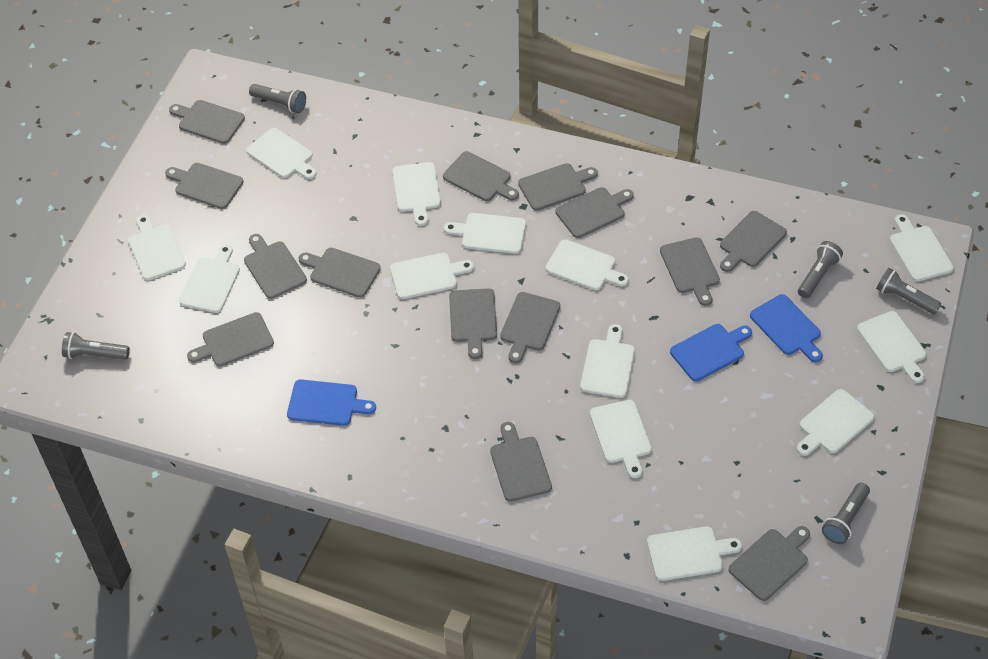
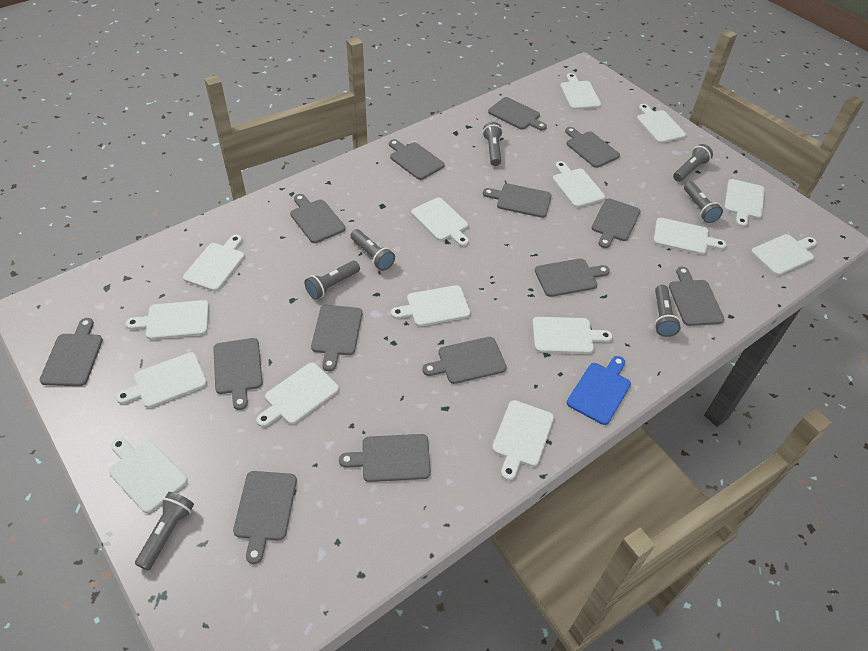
blue cutting board: 3 -> 1
grey flashlight: 5 -> 7
white cutting board: 13 -> 15

